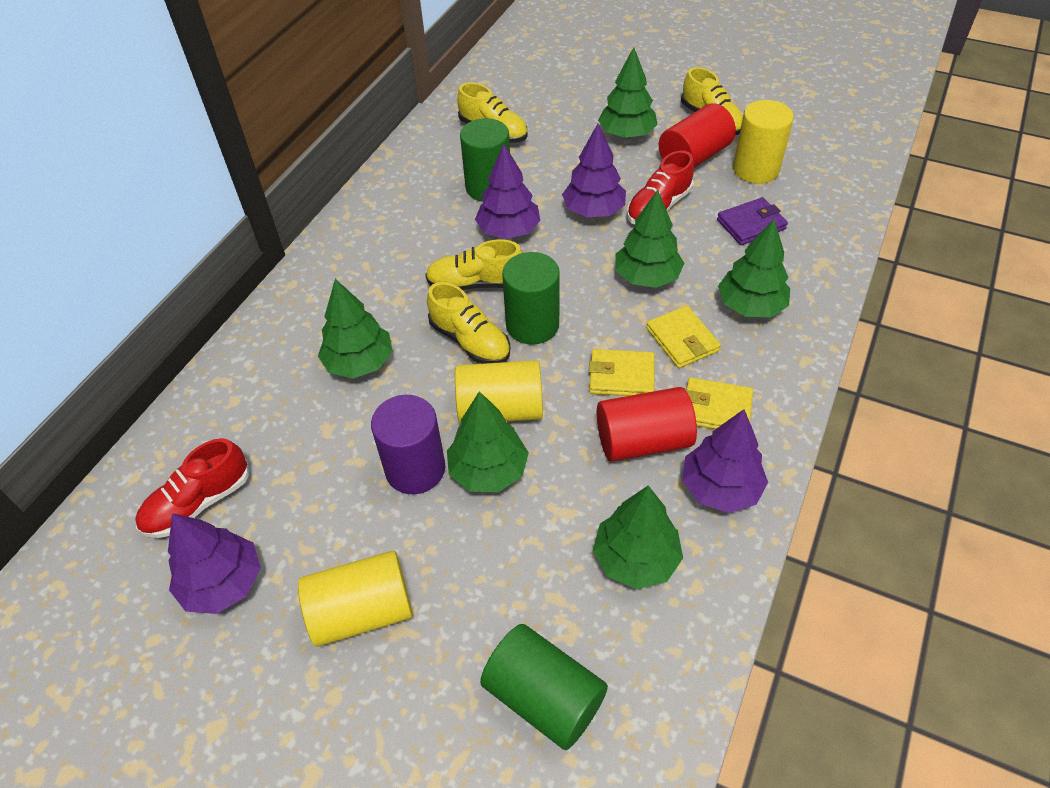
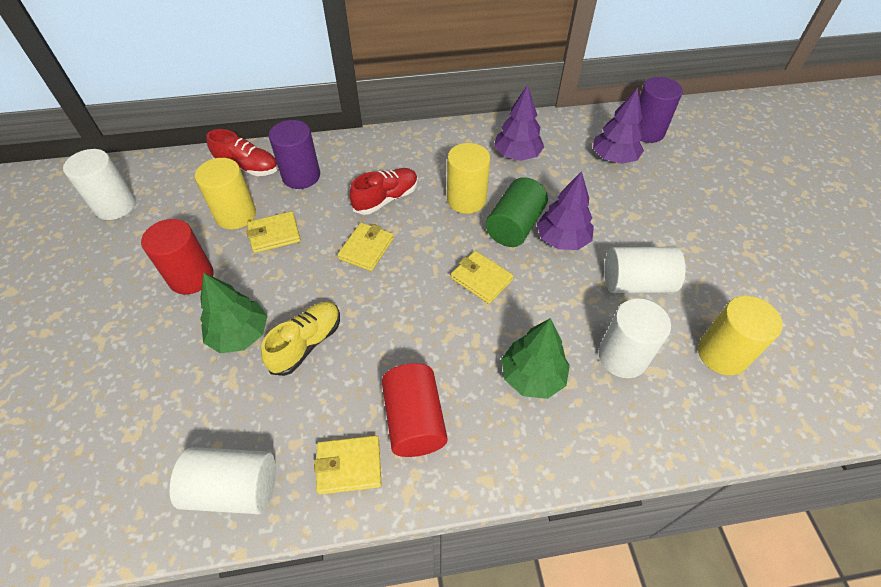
green cylinder: 3 -> 1
green tree: 6 -> 2
purple cylinder: 1 -> 2
purple tree: 4 -> 3
purple wallet: 1 -> 0
white cylinder: 0 -> 4
yellow shoe: 4 -> 1
yellow wallet: 3 -> 4

